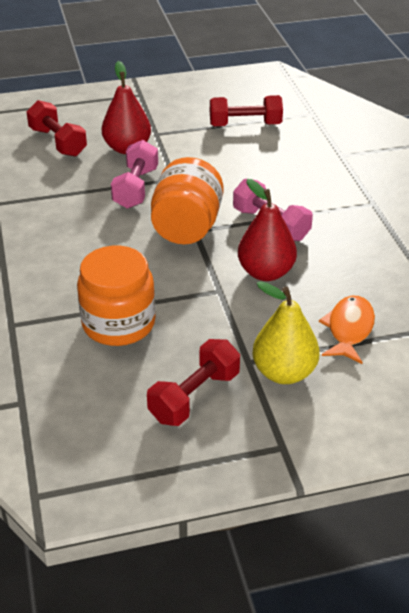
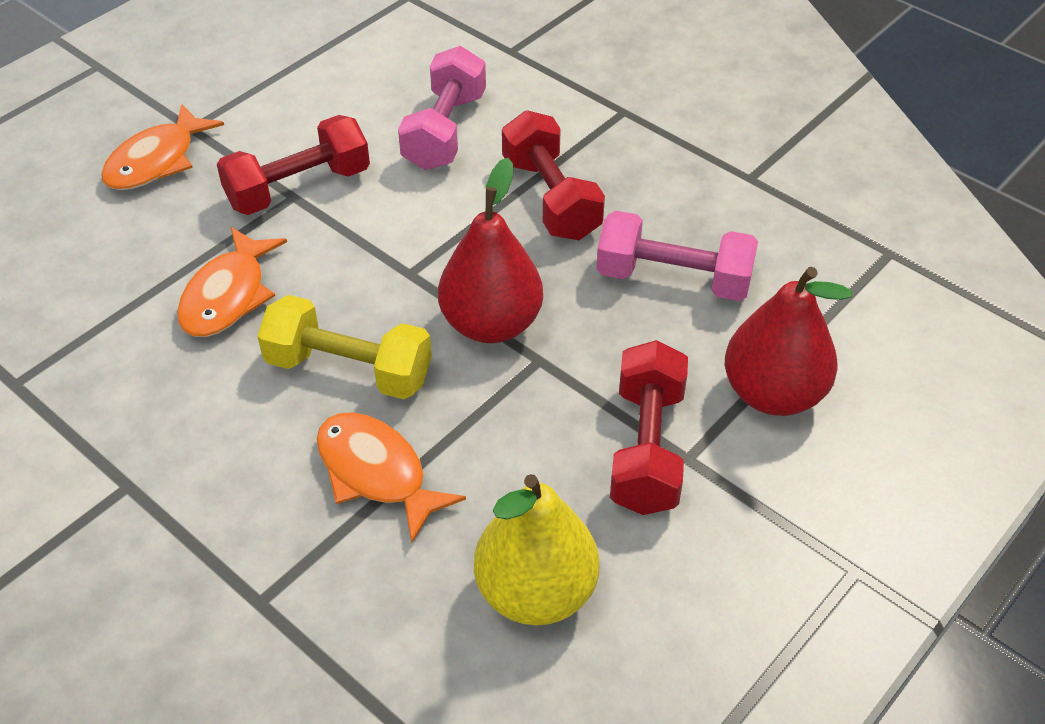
orange fish: 1 -> 3
orange jar: 2 -> 0
yellow dumbbell: 0 -> 1

